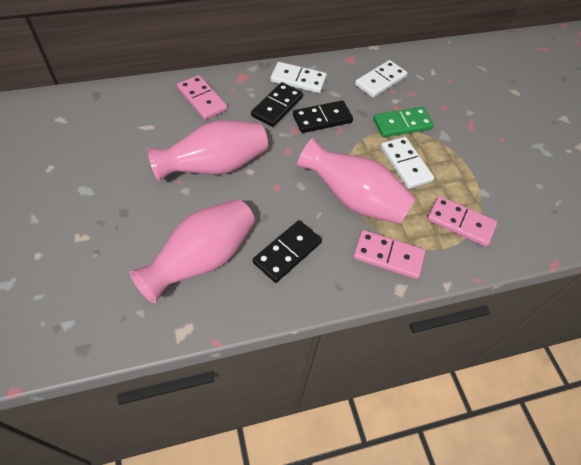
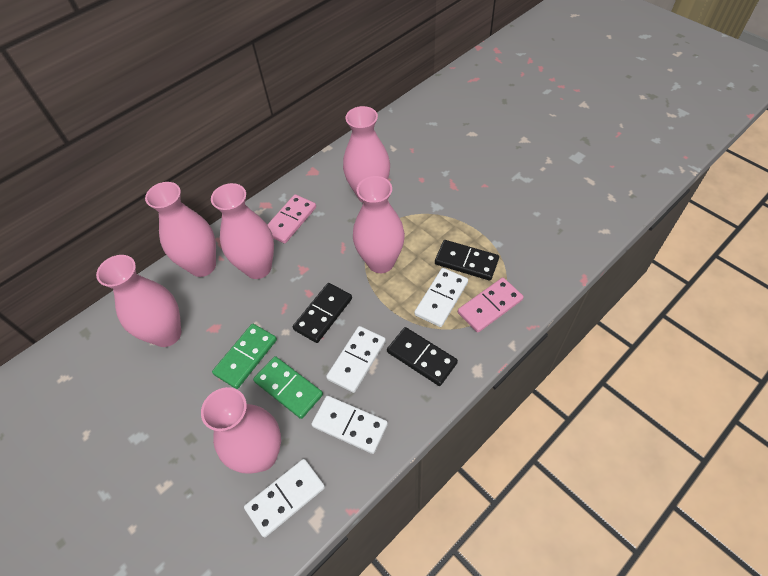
green domino: 1 -> 2
pink domino: 3 -> 2
pink vase: 3 -> 6
white domino: 3 -> 4

